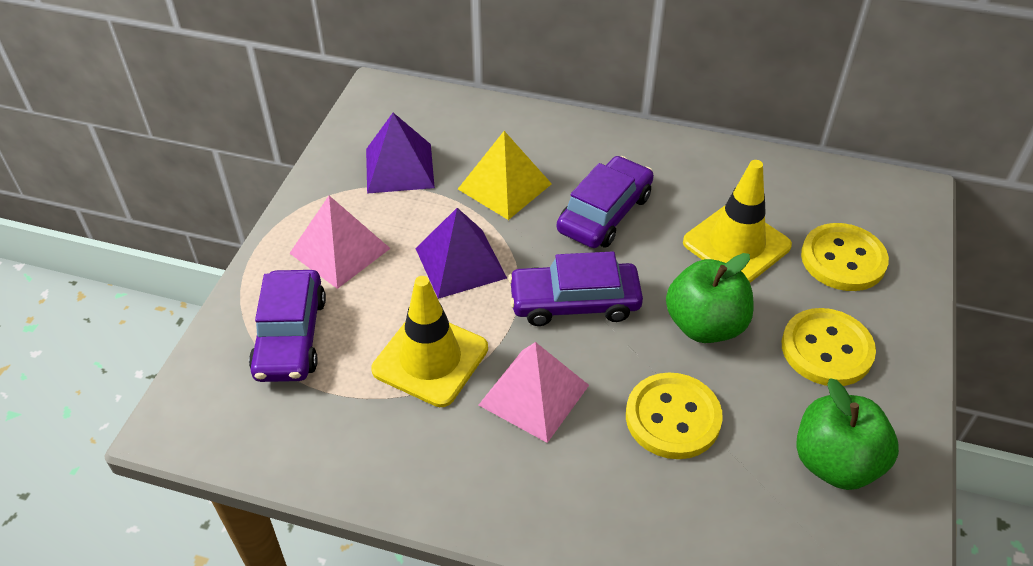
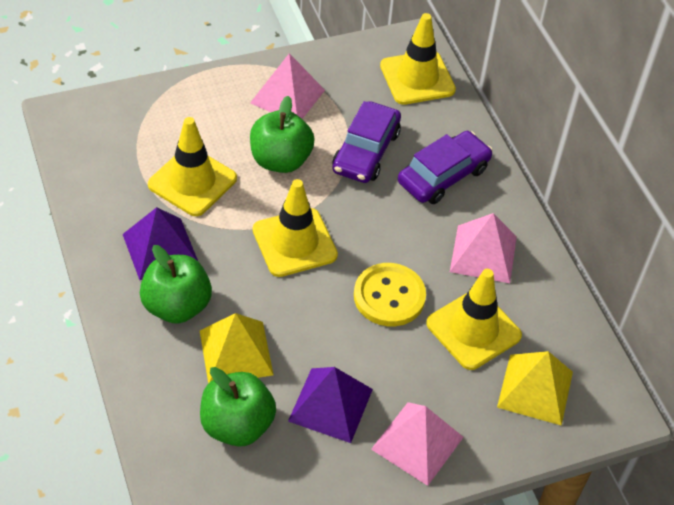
green apple: 2 -> 3
pink pyramid: 2 -> 3
purple car: 3 -> 2
yellow button: 3 -> 1
yellow pyramid: 1 -> 2
yellow traffic cone: 2 -> 4

